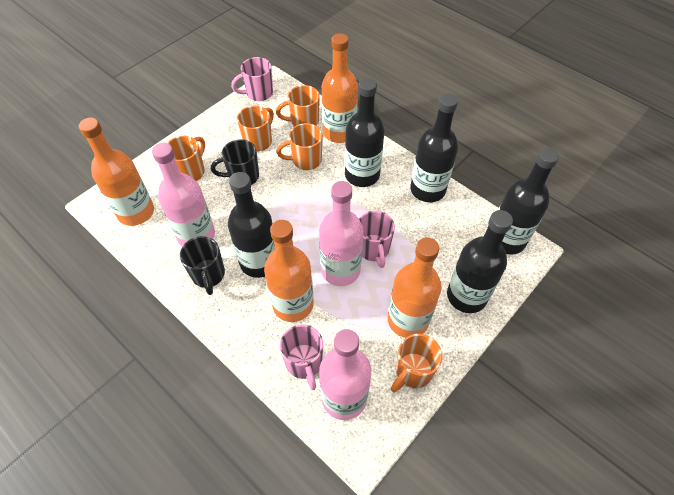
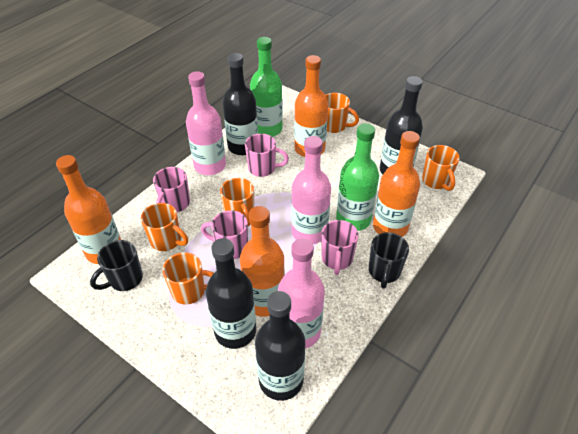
black bottle: 5 -> 4
green bottle: 0 -> 2
pink mug: 3 -> 4

